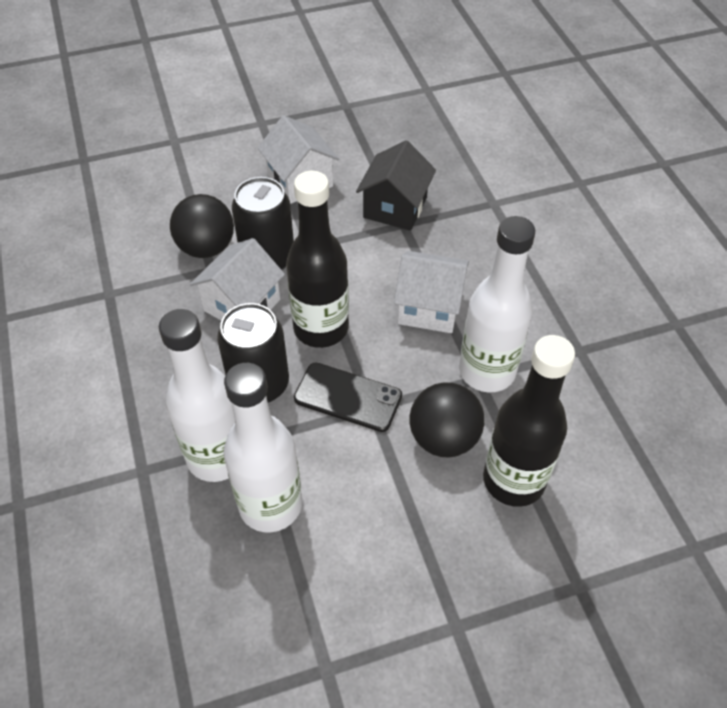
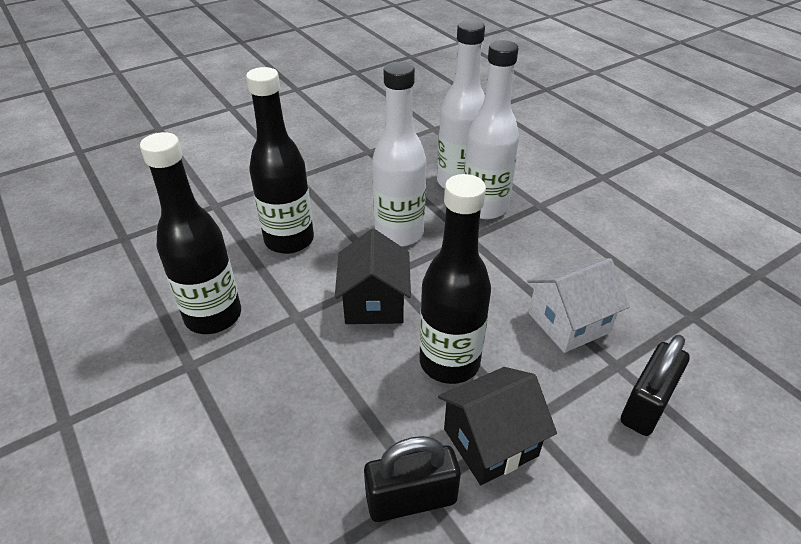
black ball: 2 -> 0
black bottle: 2 -> 3
black can: 2 -> 0
black house: 1 -> 2
black padlock: 0 -> 2
black phone: 1 -> 0
white house: 3 -> 1

